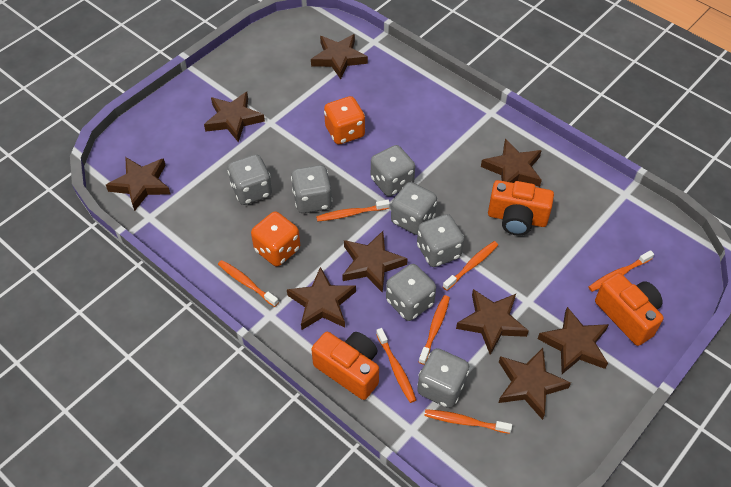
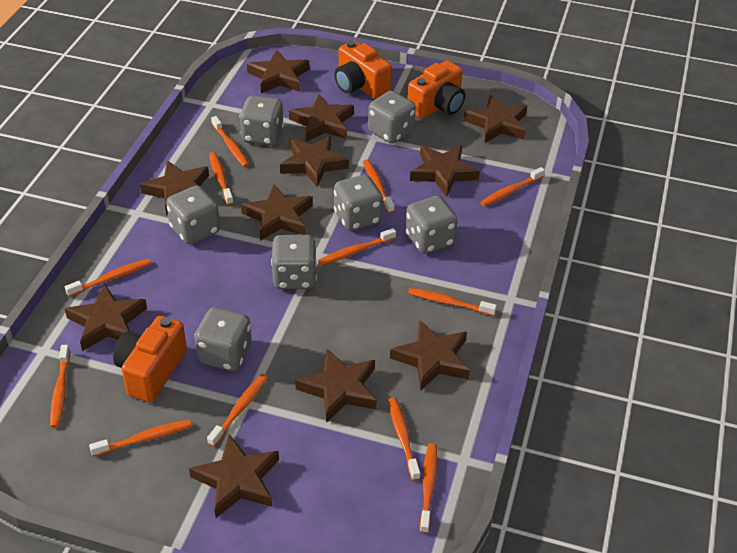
brown star: 9 -> 11
orange dice: 2 -> 0
orange toothbrush: 7 -> 12

